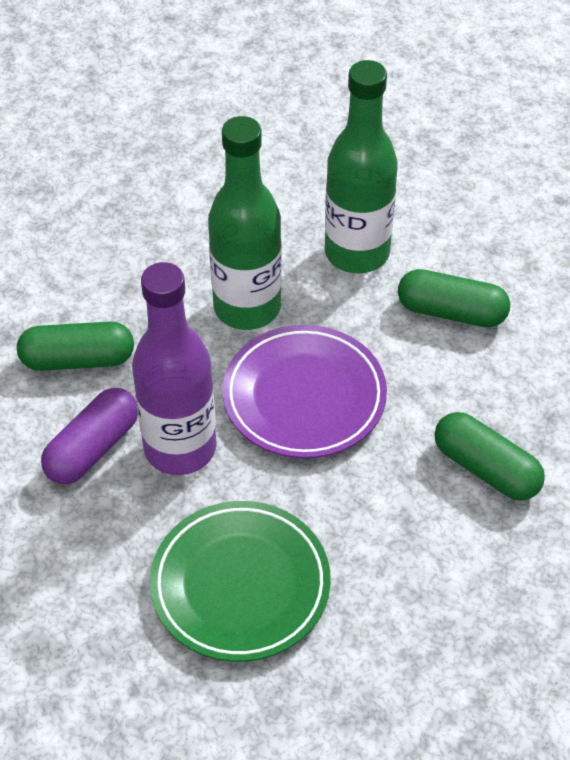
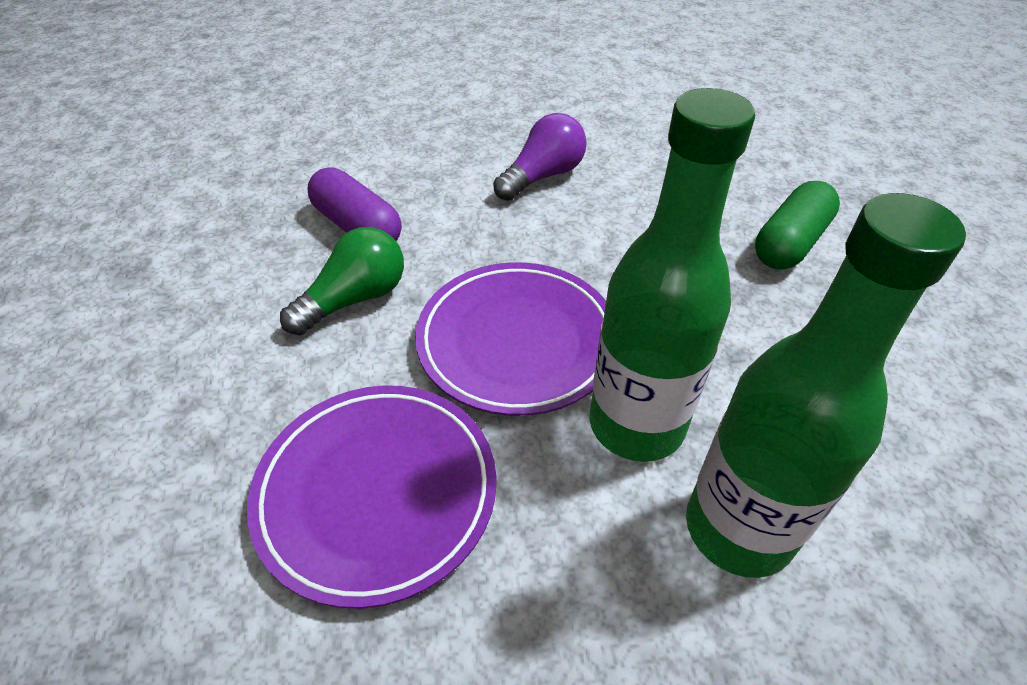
green capsule: 3 -> 1
green light bulb: 0 -> 1
green plate: 1 -> 0
purple bottle: 1 -> 0
purple light bulb: 0 -> 1
purple plate: 1 -> 2

